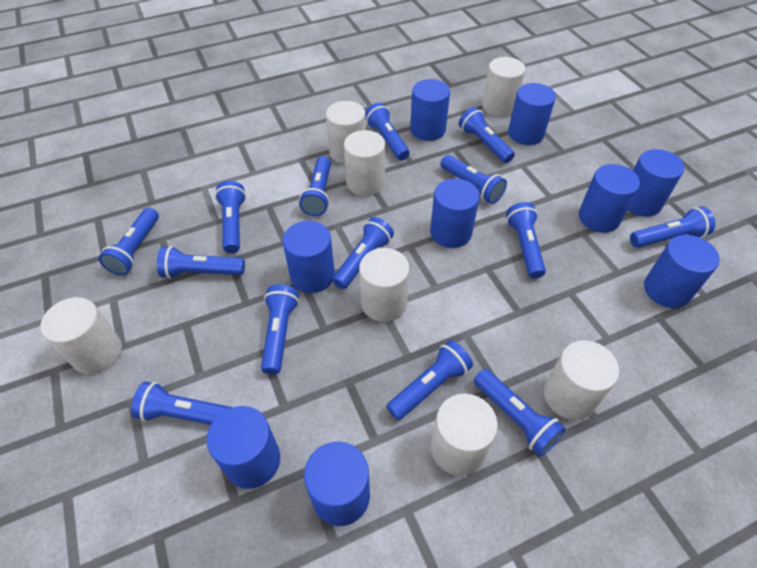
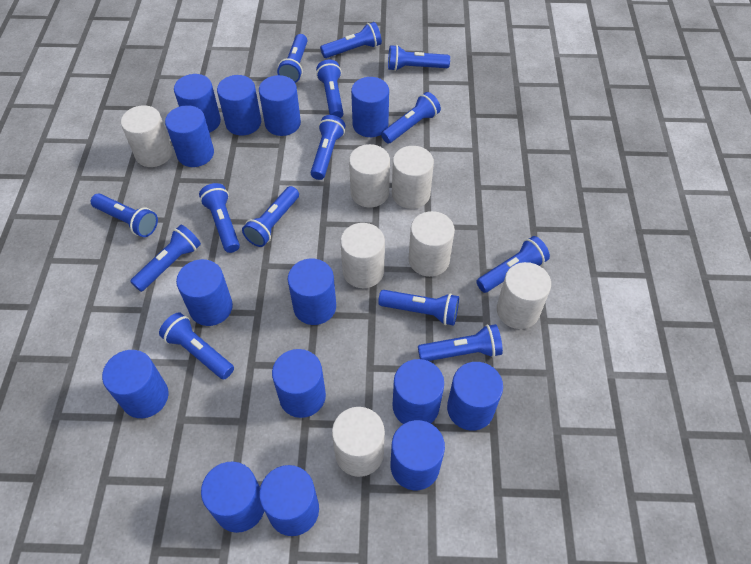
blue cylinder: 9 -> 14

